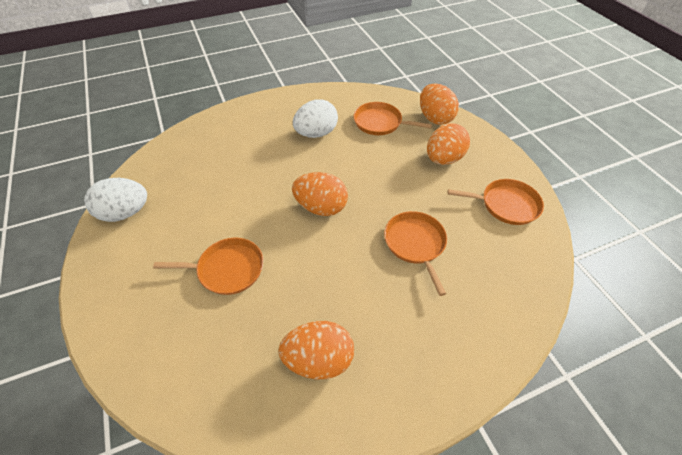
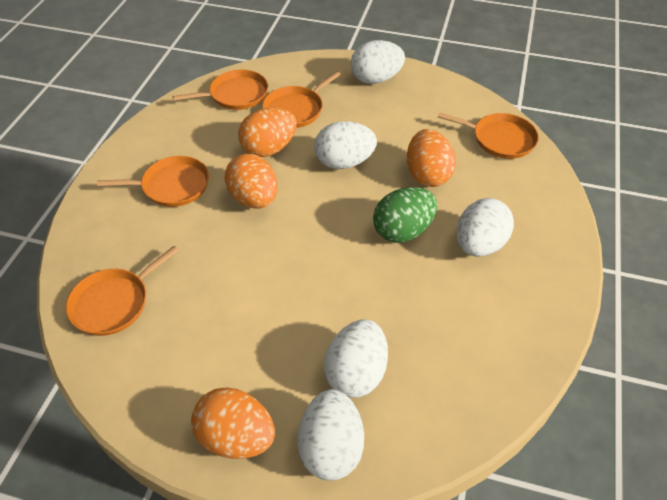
green egg: 0 -> 1
orange pan: 4 -> 5
white egg: 2 -> 5

